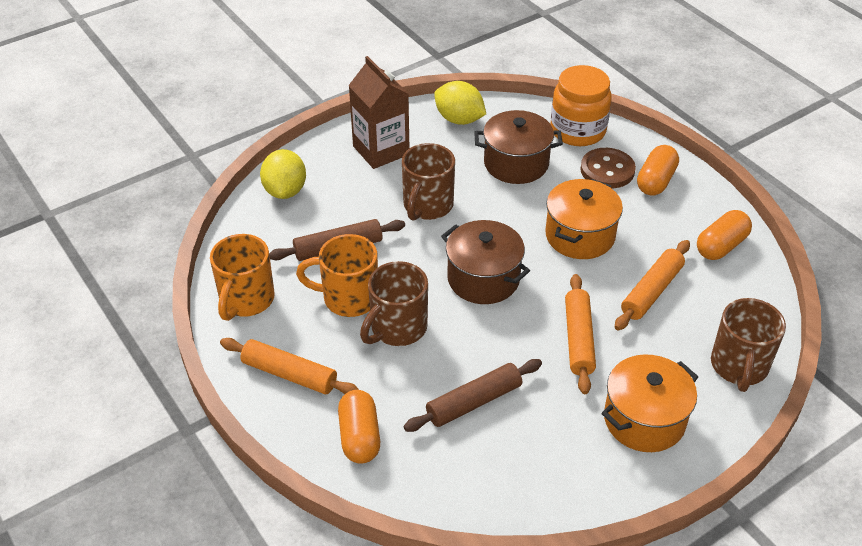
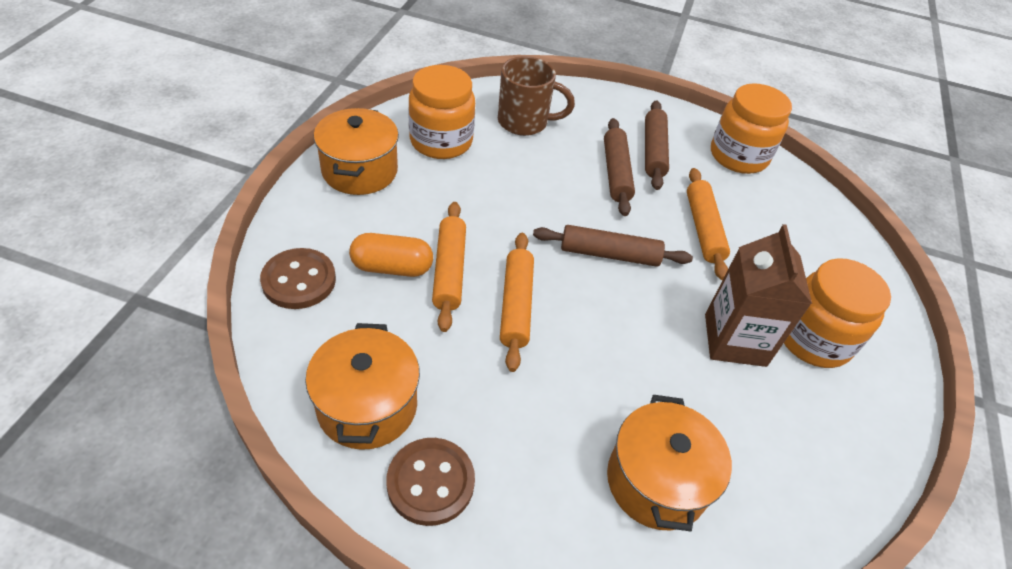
brown button: 1 -> 2
brown mug: 3 -> 1
brown pot: 2 -> 0
brown rolling pin: 2 -> 3
orange capsule: 3 -> 1
orange jar: 1 -> 3
orange mug: 2 -> 0
orange pot: 2 -> 3
yellow lemon: 2 -> 0

